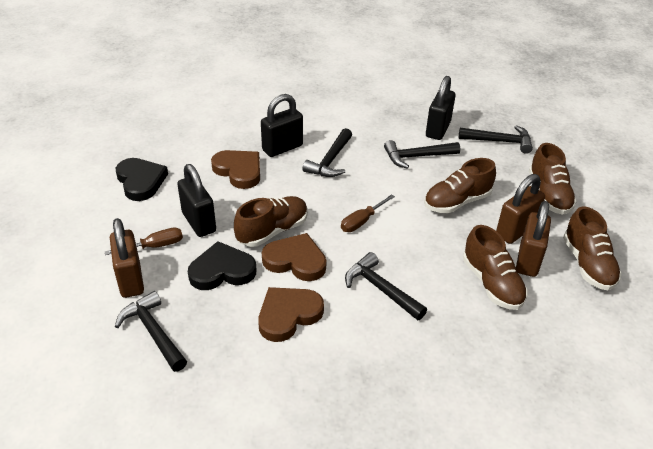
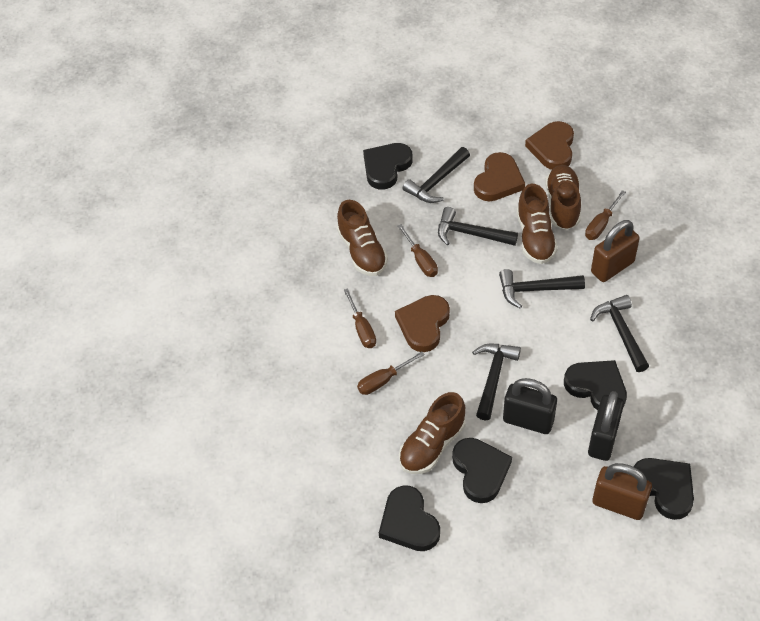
black heart: 2 -> 5
black padlock: 3 -> 2
brown padlock: 3 -> 2
brown screwdriver: 2 -> 4
brown shoe: 5 -> 4

